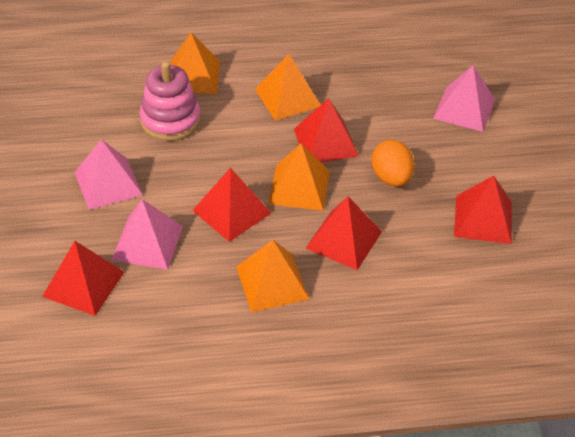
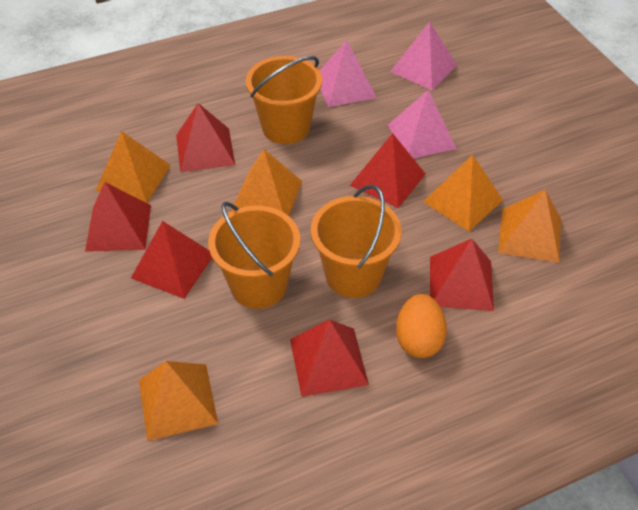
orange bucket: 0 -> 3
orange pyramid: 4 -> 5
pink stacking toy: 1 -> 0
red pyramid: 5 -> 6

